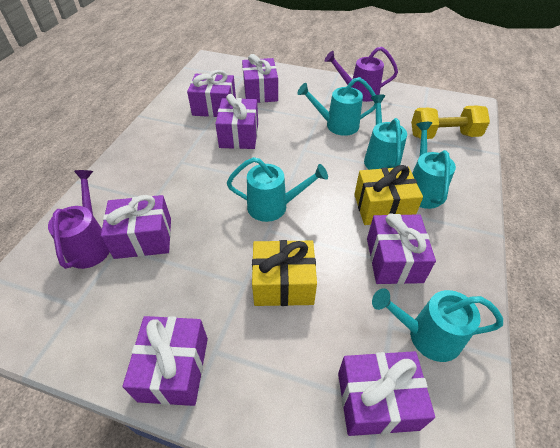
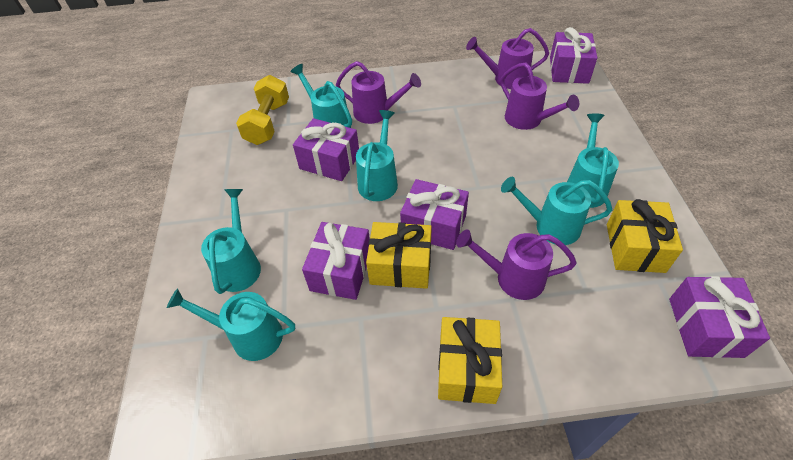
purple gift: 7 -> 5
purple watering can: 2 -> 4
turquoise watering can: 5 -> 6
yellow gift: 2 -> 3

